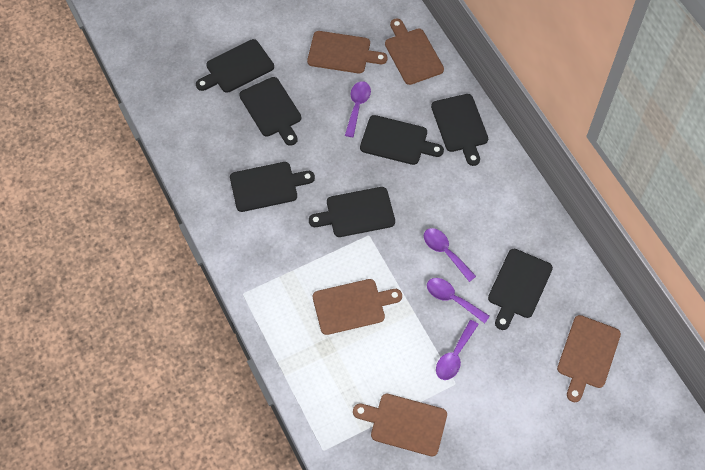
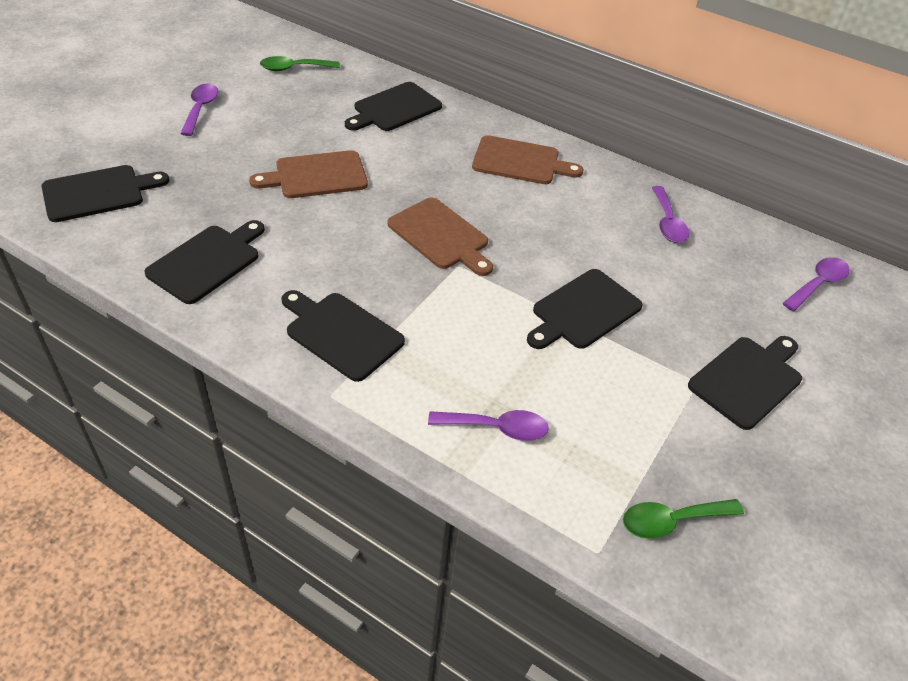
black cutting board: 7 -> 6
brown cutting board: 5 -> 3
green spoon: 0 -> 2

